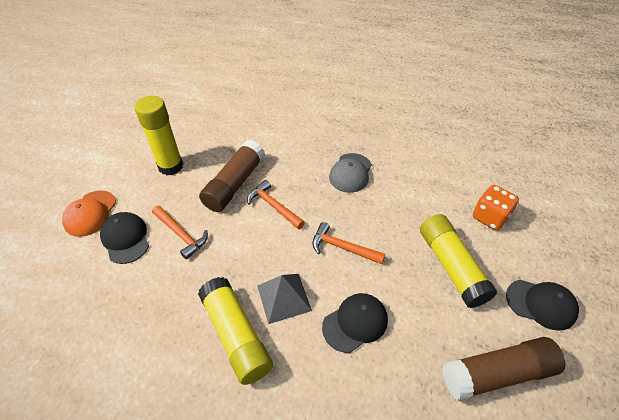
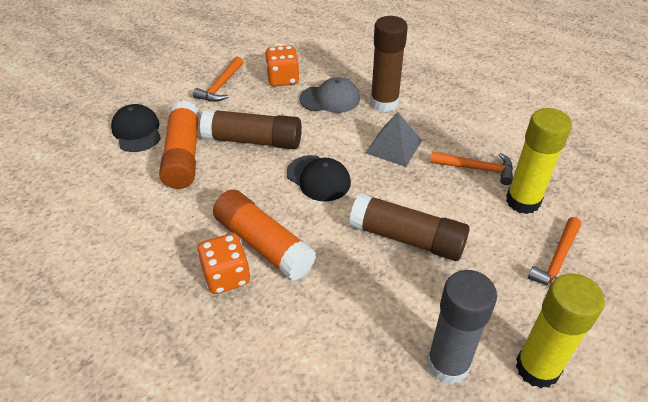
black cap: 3 -> 2
brown glue stick: 2 -> 3
grey glue stick: 0 -> 1
orange cap: 1 -> 0
orange dice: 1 -> 2
orange glue stick: 0 -> 2
yellow glue stick: 3 -> 2

